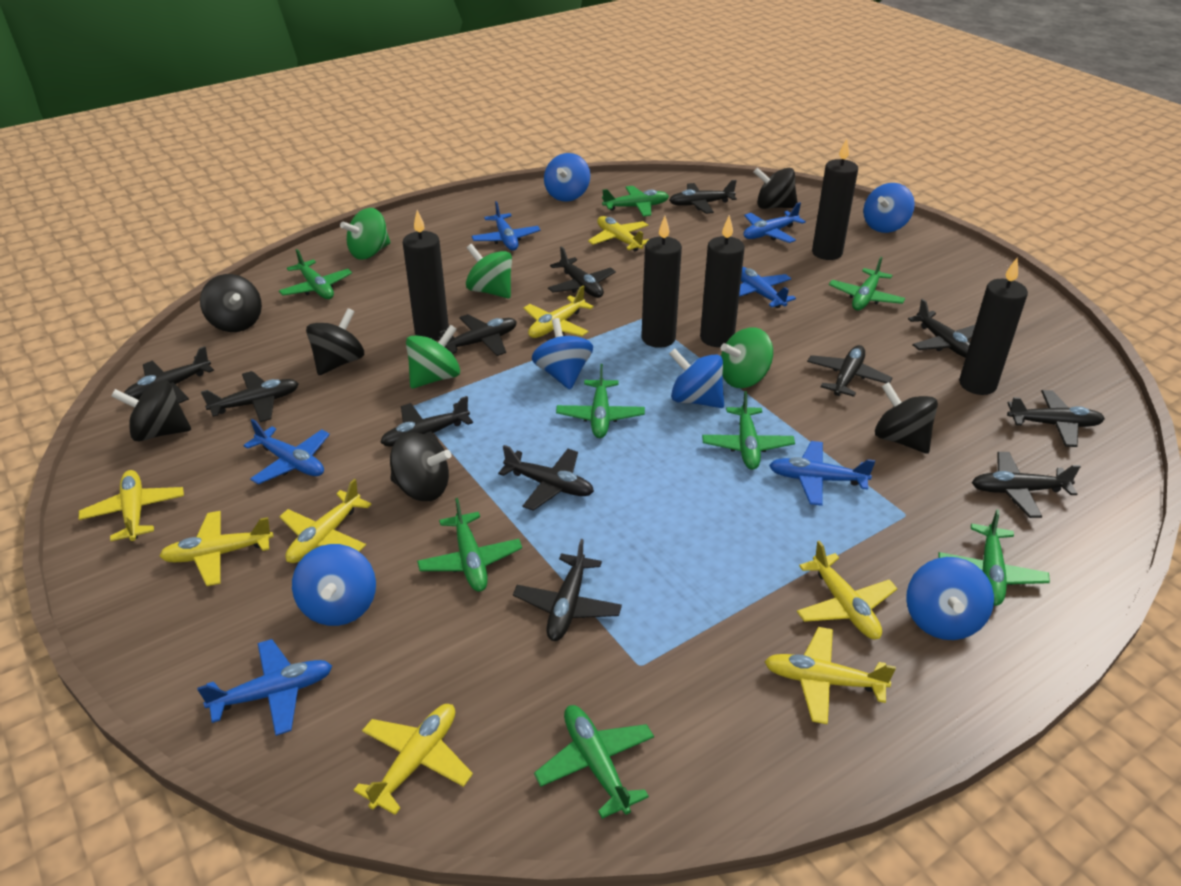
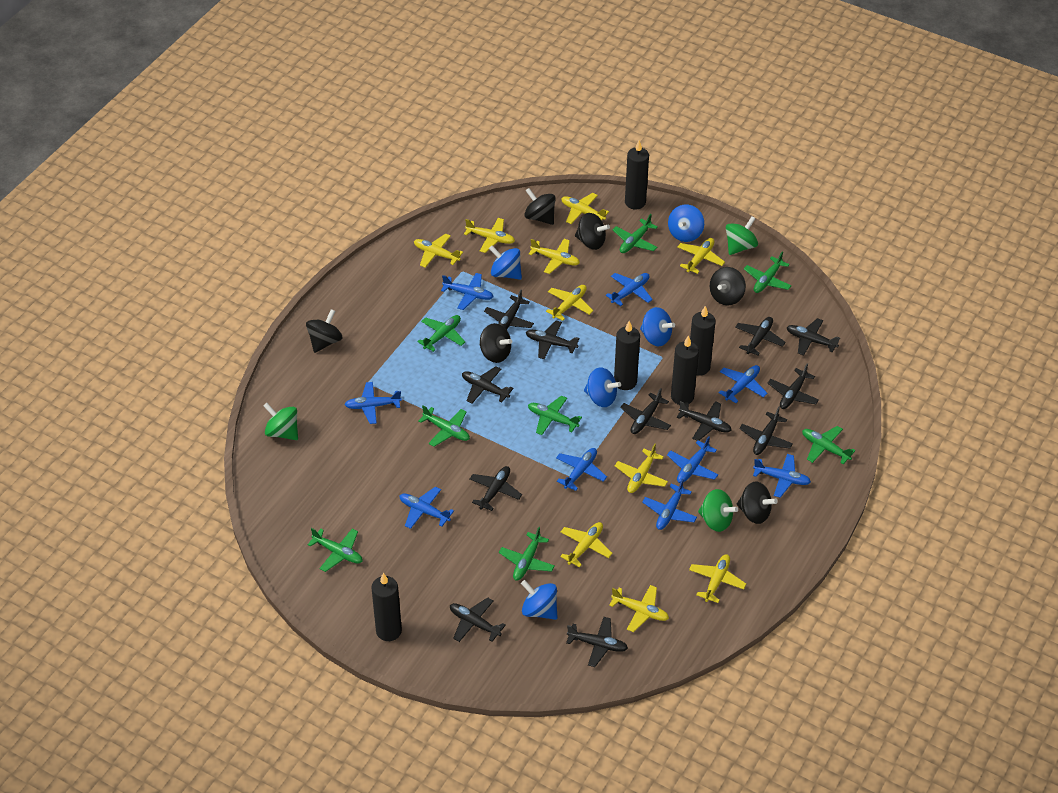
blue plane: 6 -> 9
blue spinning top: 6 -> 5
green spinning top: 4 -> 3
yellow plane: 8 -> 10

